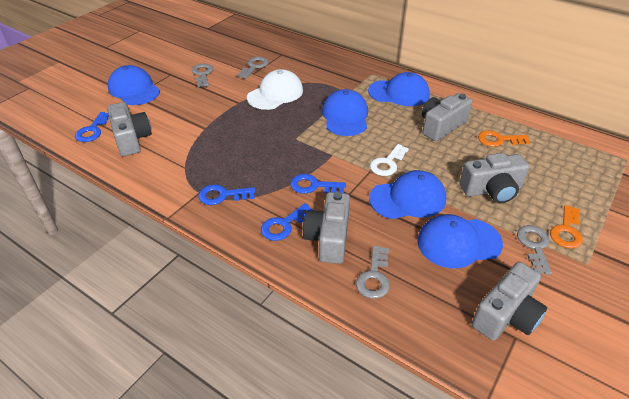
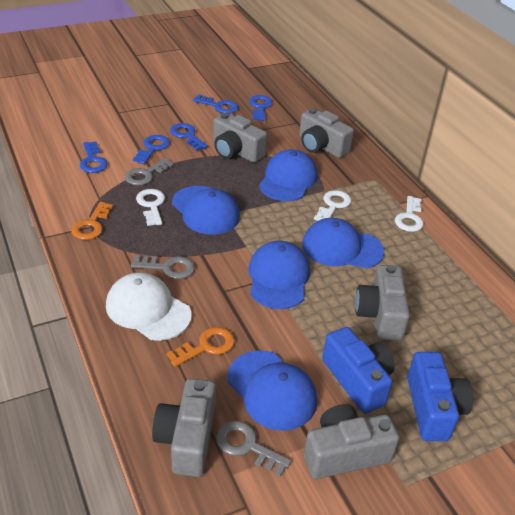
blue camera: 0 -> 2
blue key: 4 -> 5
grey key: 4 -> 3
white key: 1 -> 3

